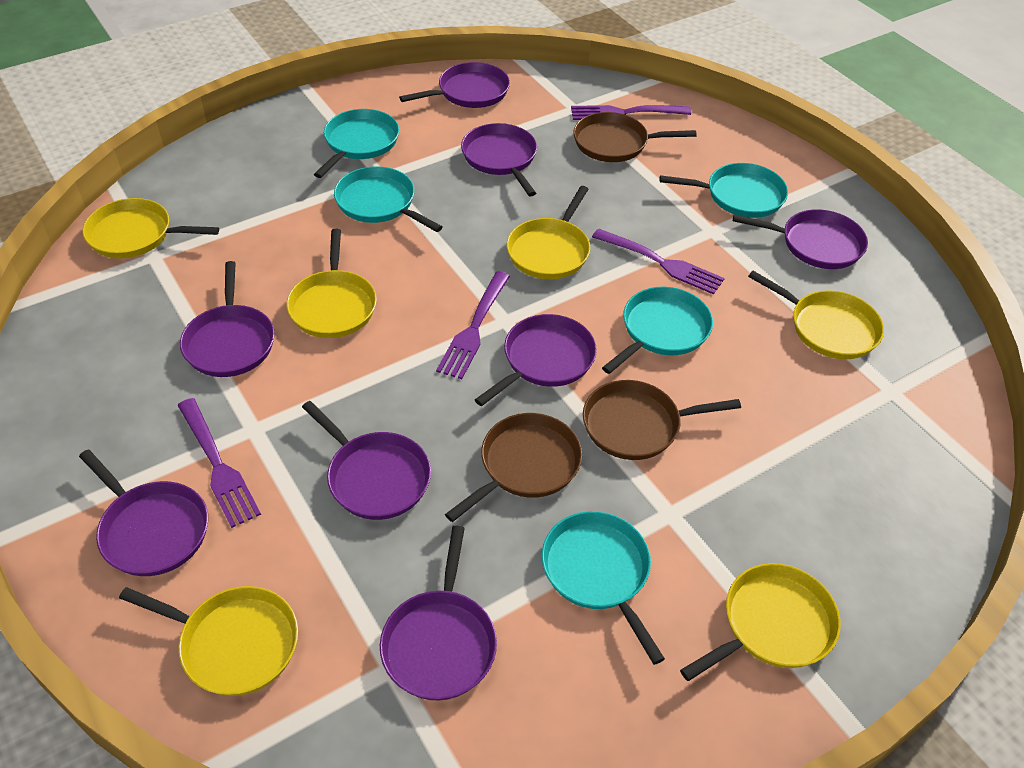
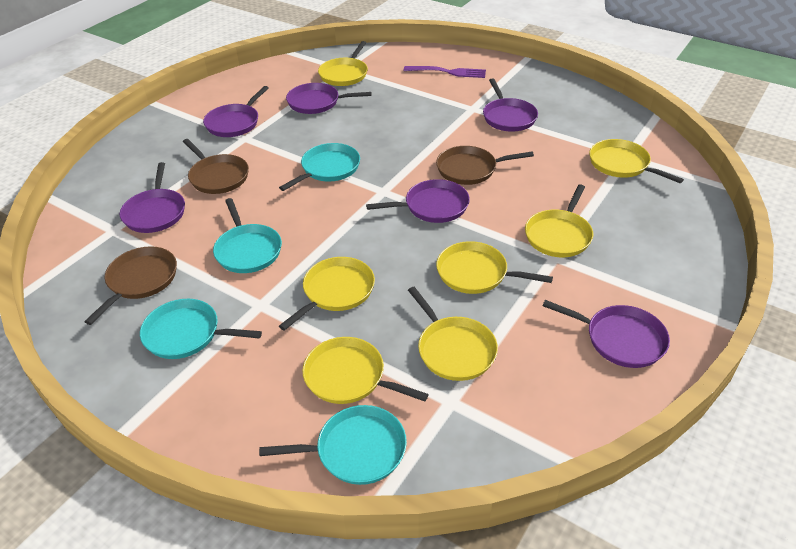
purple fork: 4 -> 1
purple pan: 8 -> 6
turquoise pan: 5 -> 4
yellow pan: 6 -> 7

